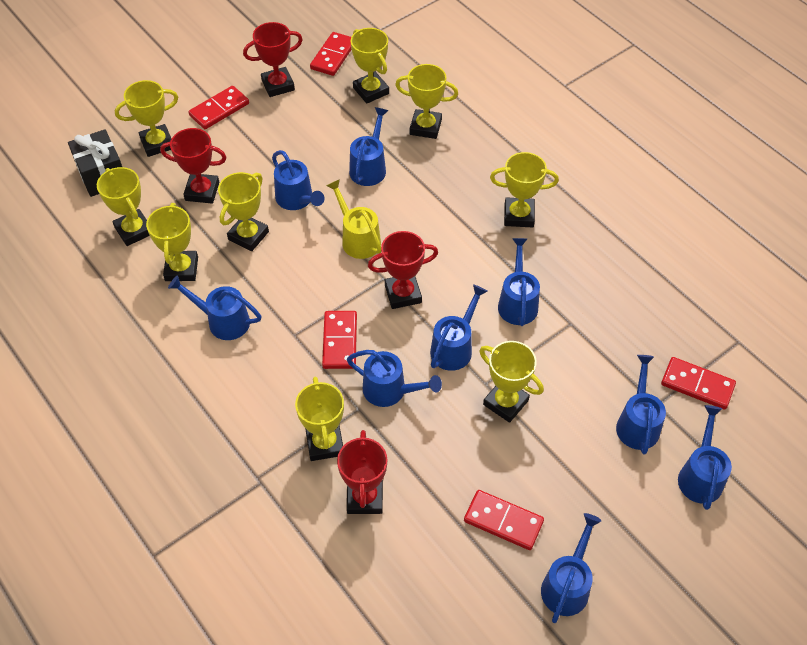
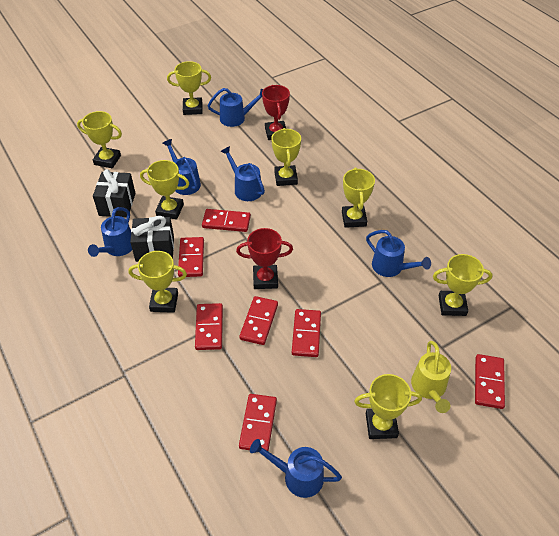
black gift: 1 -> 2
blue watering can: 9 -> 6
red domino: 5 -> 7
red trophy: 4 -> 2
yellow trophy: 9 -> 8

